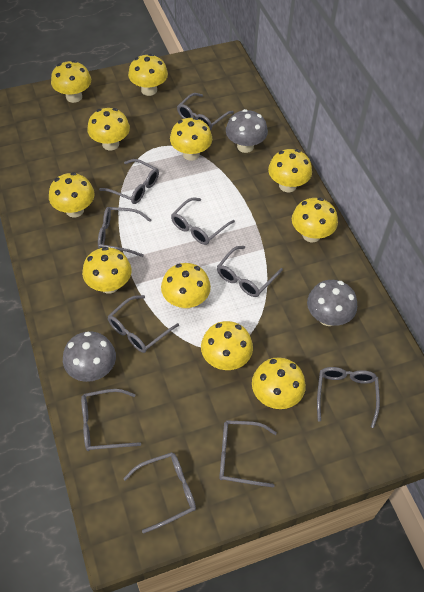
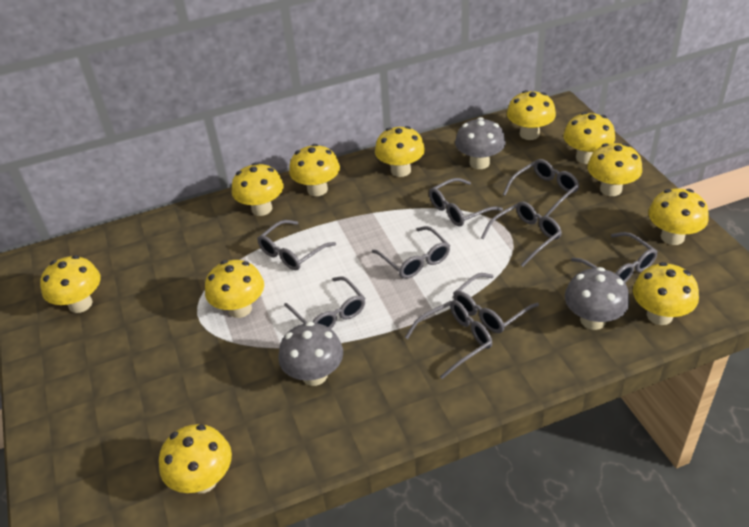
grey glasses: 10 -> 9

